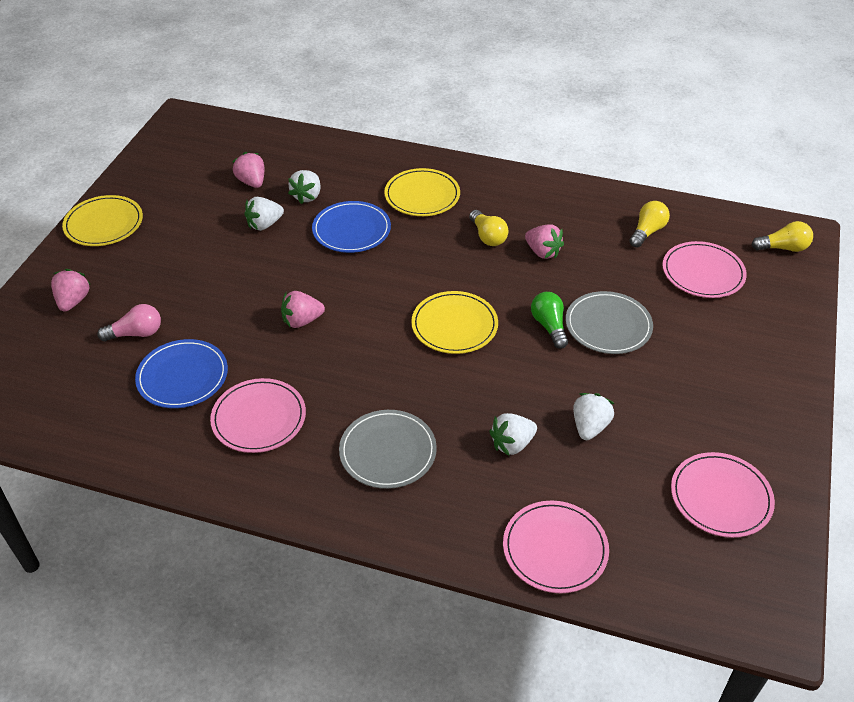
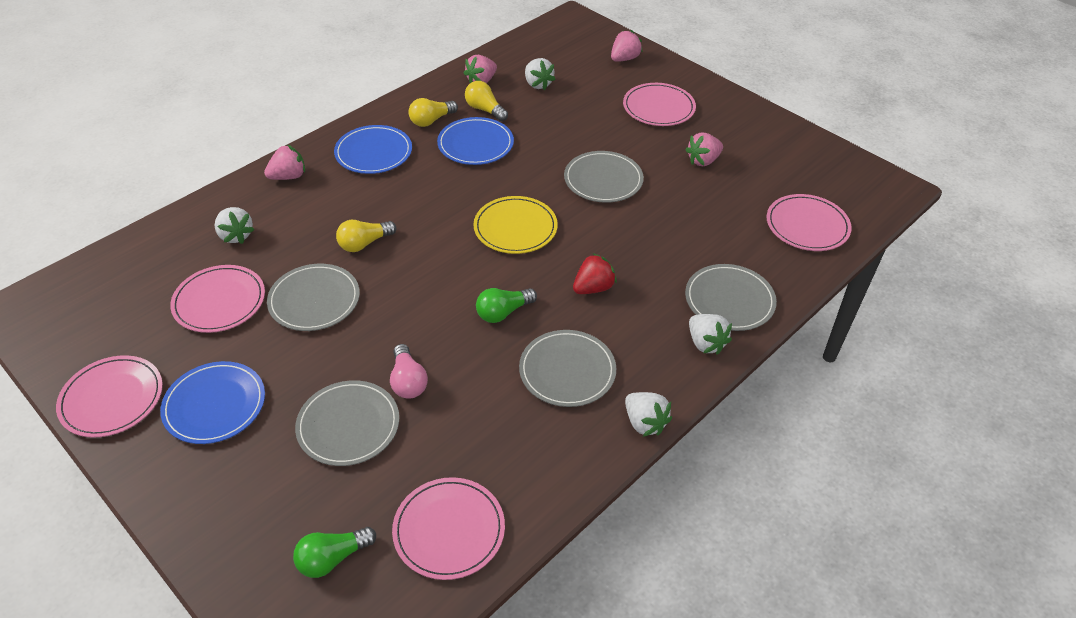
blue plate: 2 -> 3
green light bulb: 1 -> 2
grey plate: 2 -> 5
pink plate: 4 -> 5
red strawberry: 0 -> 1
yellow plate: 3 -> 1

